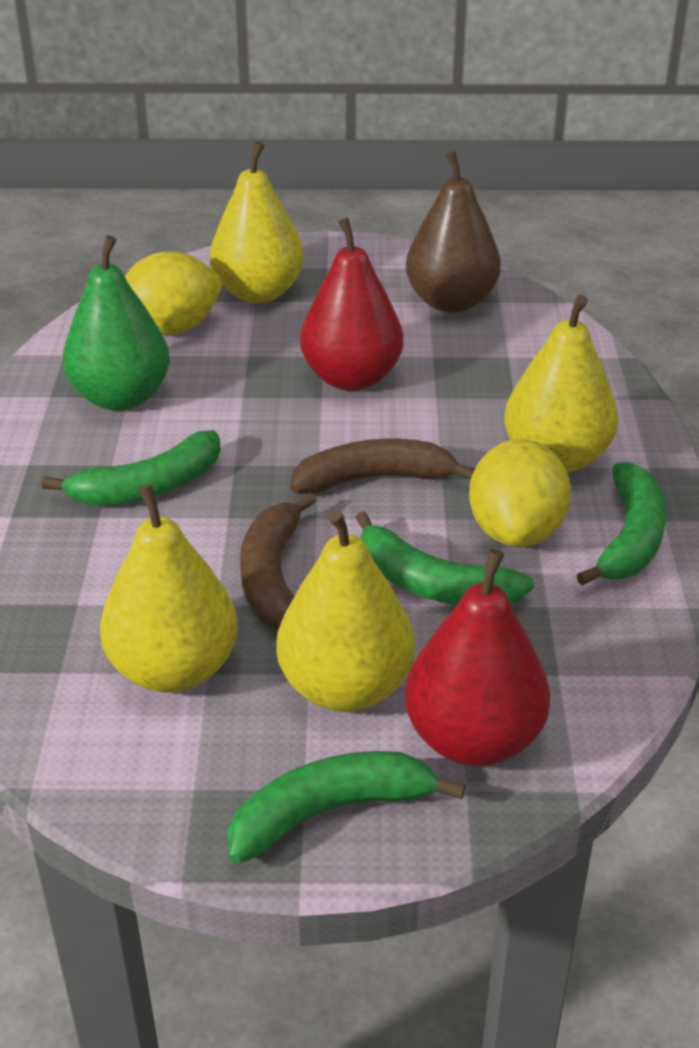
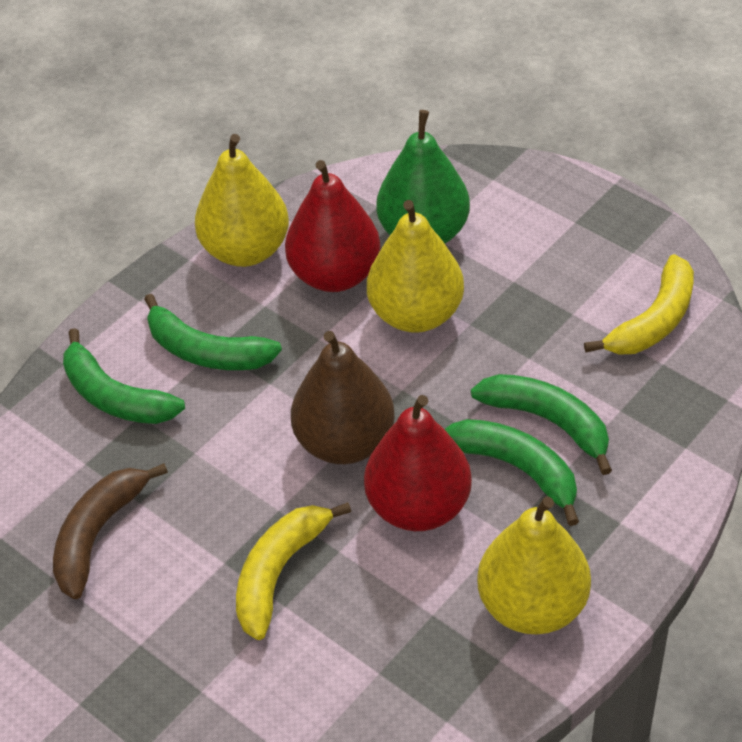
brown banana: 2 -> 1
yellow banana: 0 -> 2
yellow lemon: 2 -> 0
yellow pear: 4 -> 3

